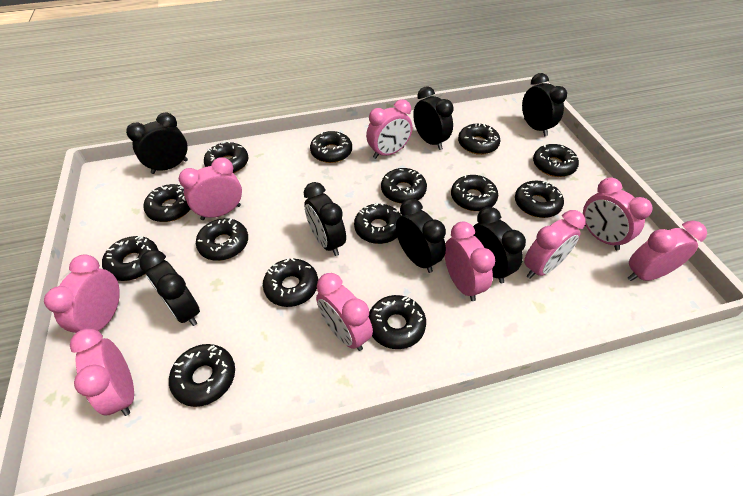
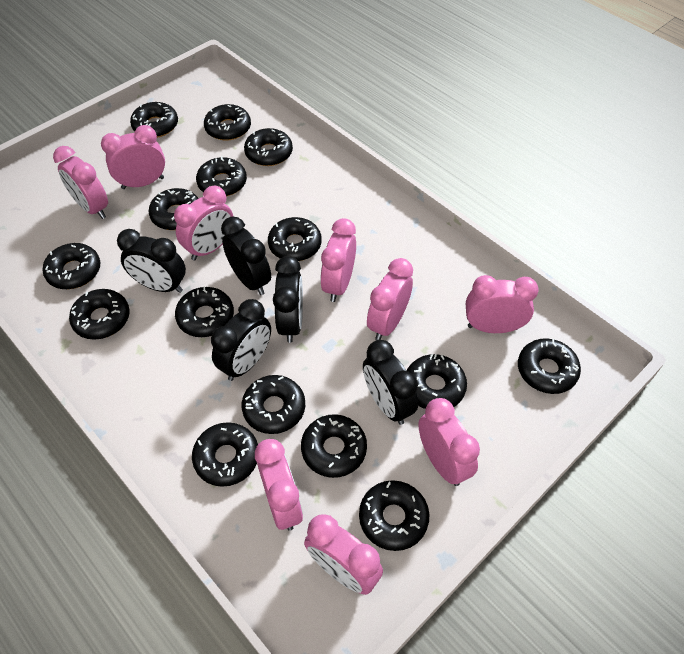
black clock: 7 -> 5
black donut: 14 -> 15

